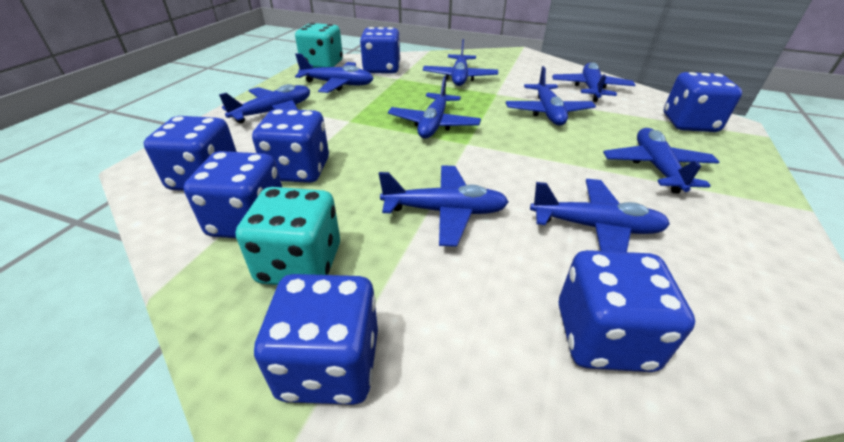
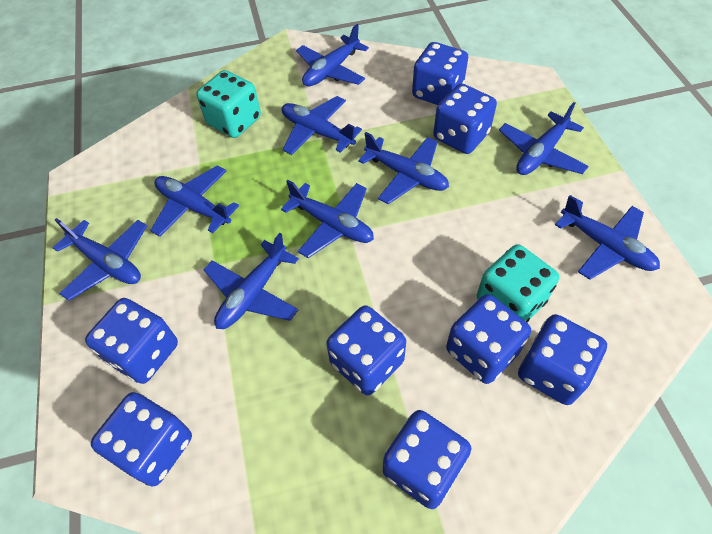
blue dice: 7 -> 8

